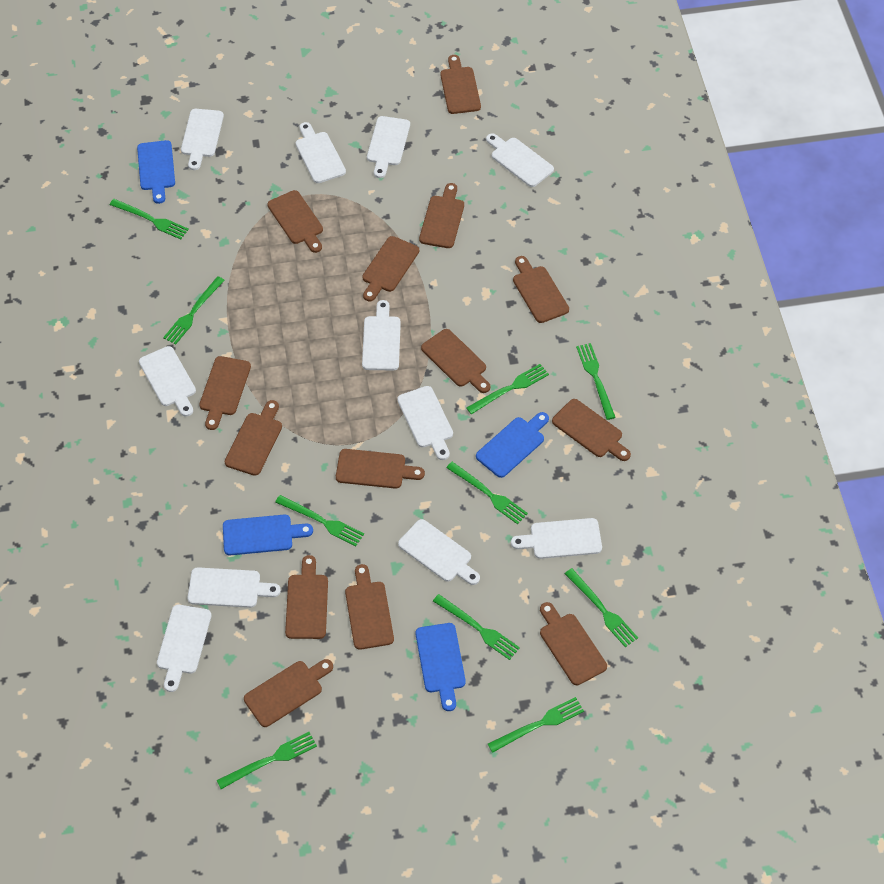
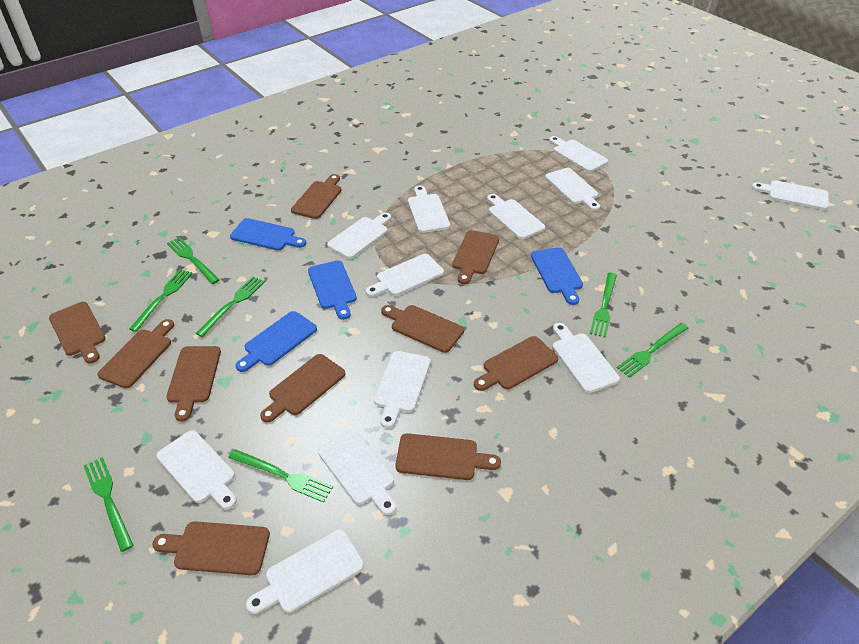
brown cutting board: 14 -> 10
green fork: 10 -> 7
white cutting board: 11 -> 12

